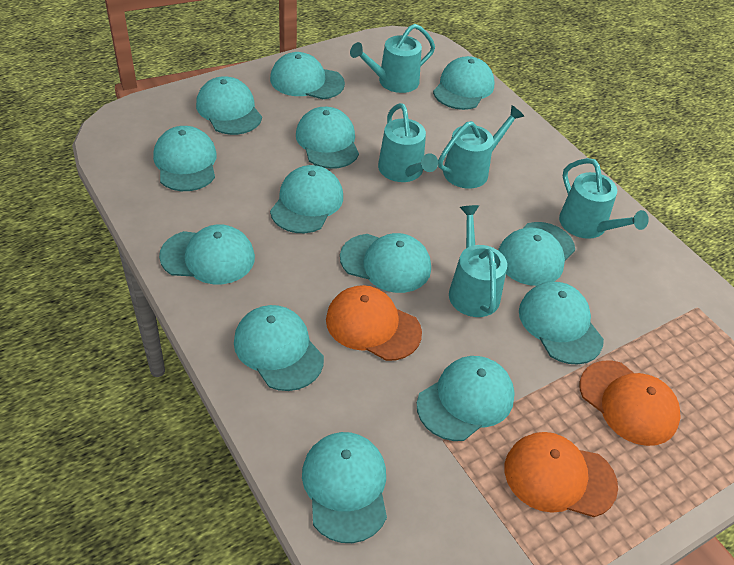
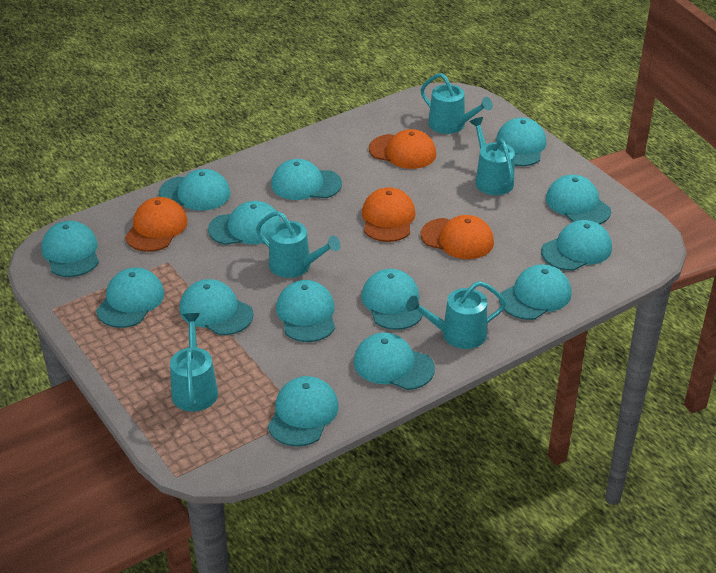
orange cap: 3 -> 4
turquoise cap: 13 -> 14

